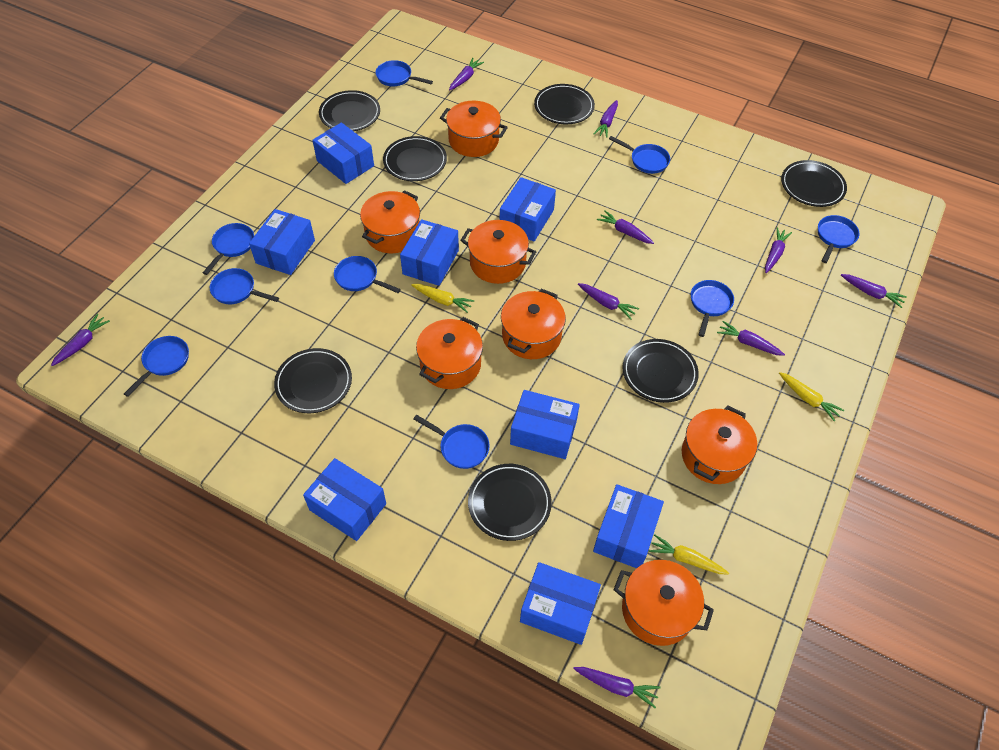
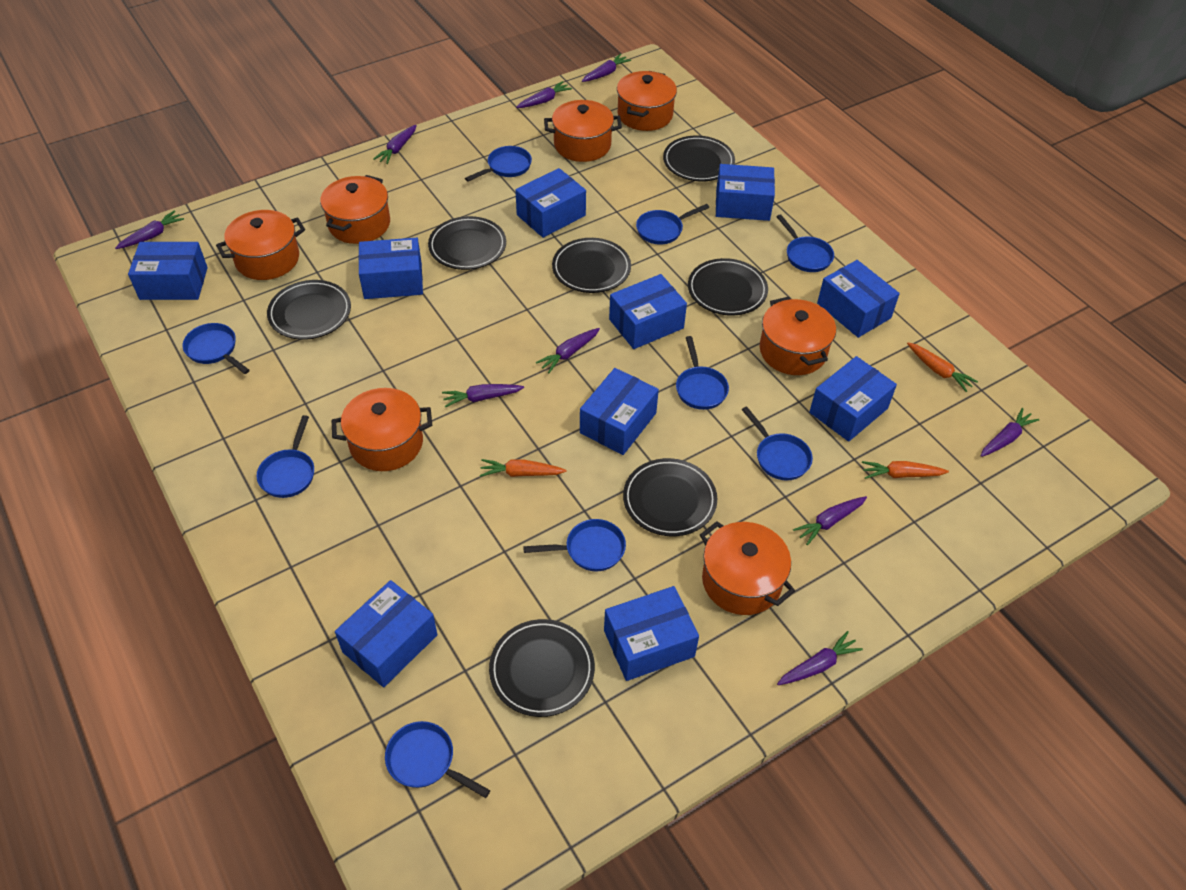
blue box: 8 -> 10
orange carrot: 0 -> 3
yellow carrot: 3 -> 0

